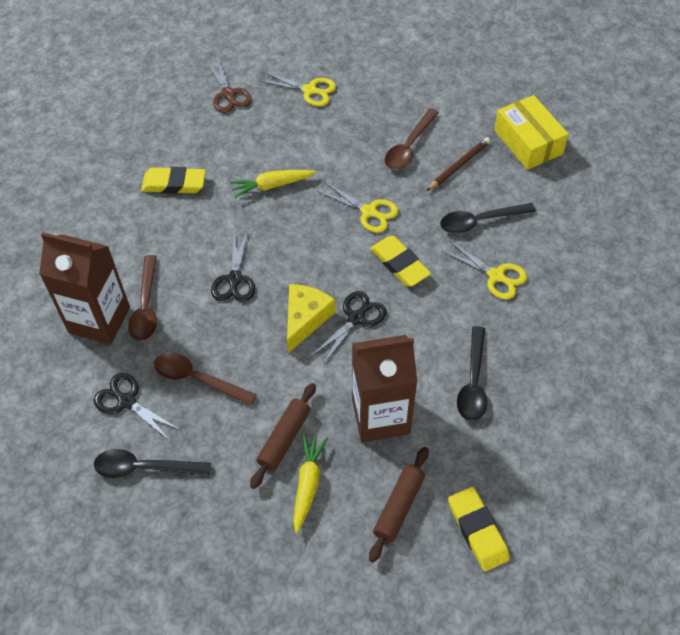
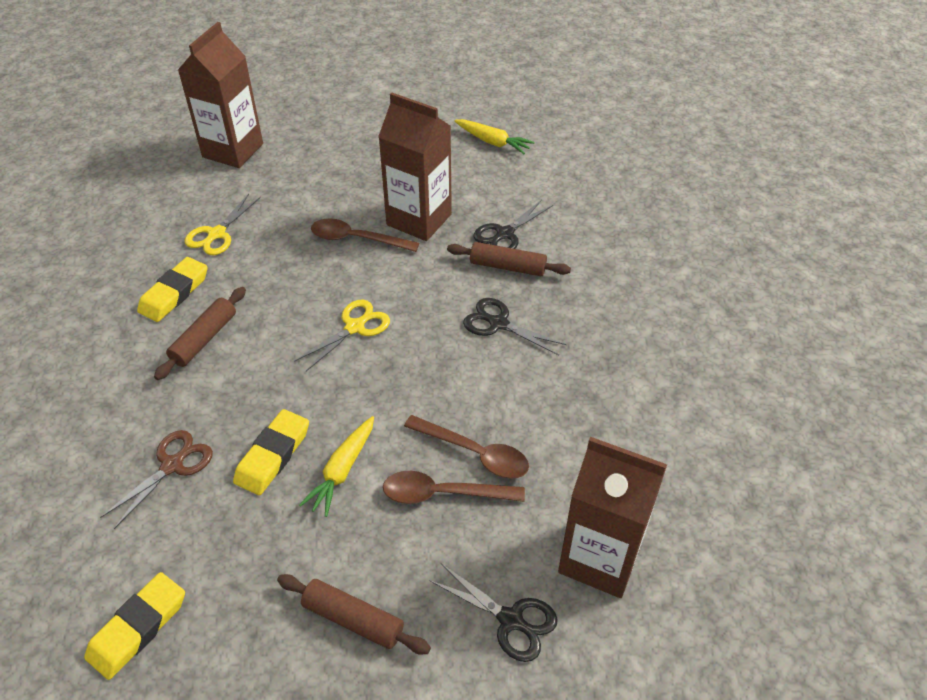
black spoon: 3 -> 0
brown carton: 2 -> 3
brown pencil: 1 -> 0
brown rolling pin: 2 -> 3
yellow box: 1 -> 0
yellow cheese: 1 -> 0
yellow scissors: 3 -> 2

